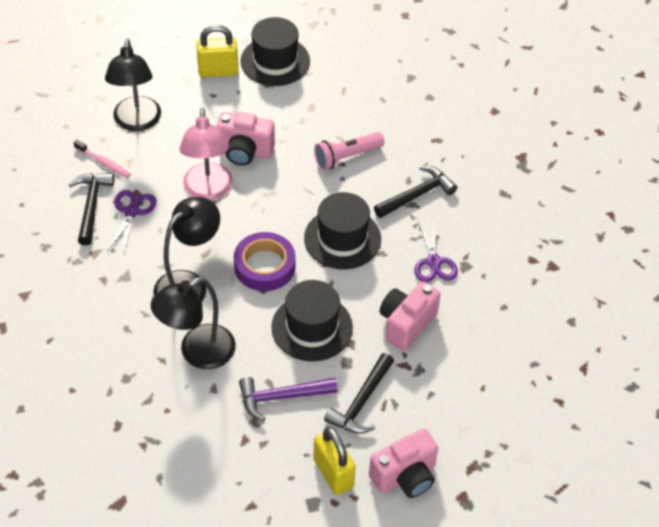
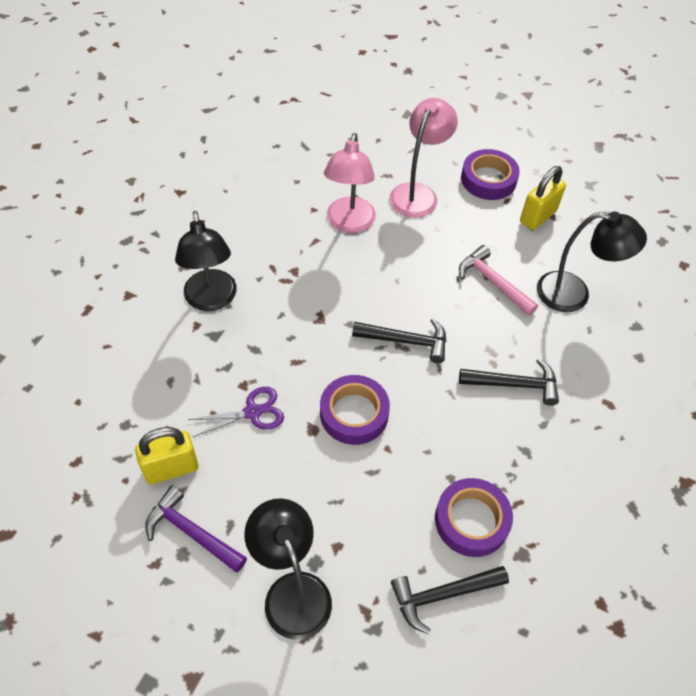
black hat: 3 -> 0
pink camera: 3 -> 0
pink flashlight: 1 -> 0
pink hammer: 0 -> 1
pink lamp: 1 -> 2
pink toothbrush: 1 -> 0
purple scissors: 2 -> 1
purple tape: 1 -> 3

